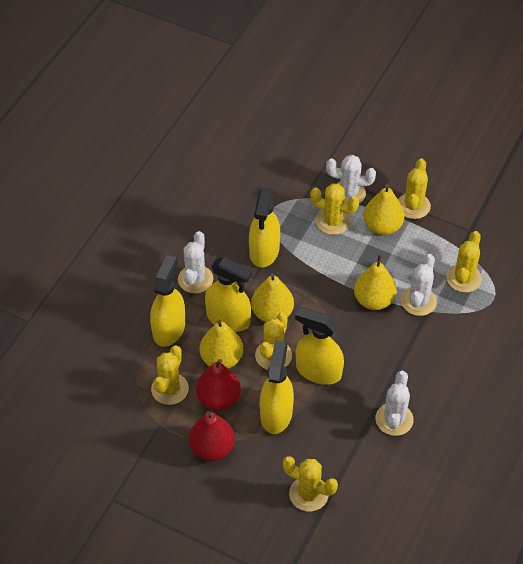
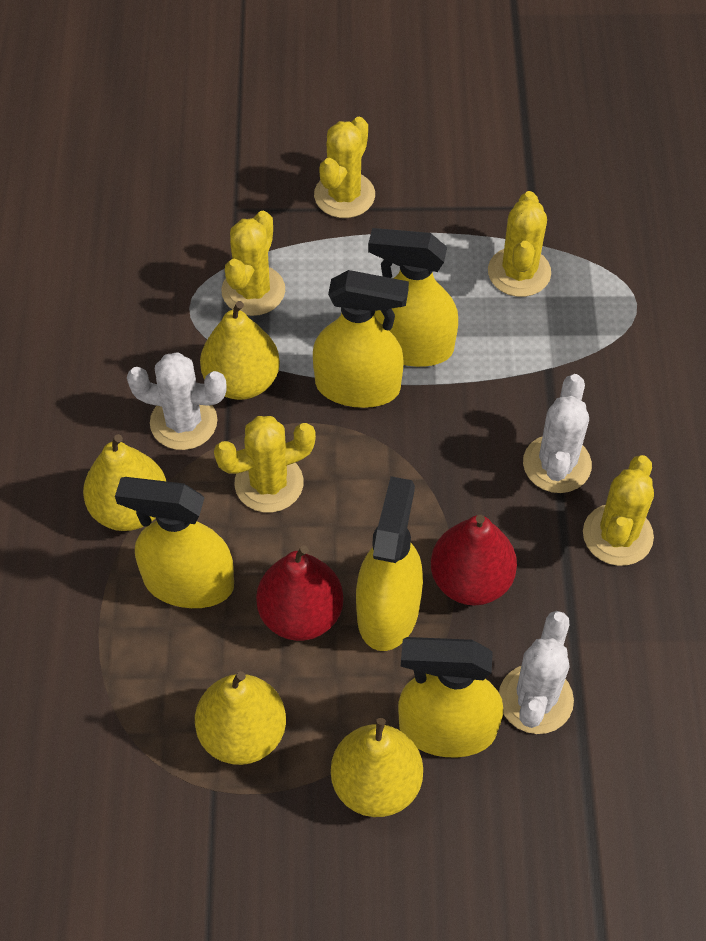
white cactus: 4 -> 3
yellow cactus: 6 -> 5

